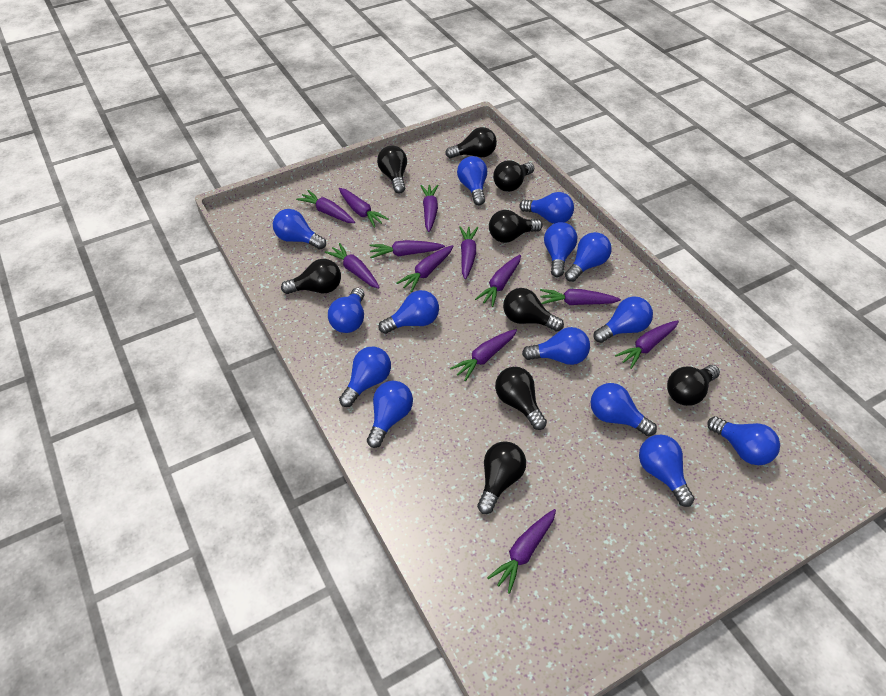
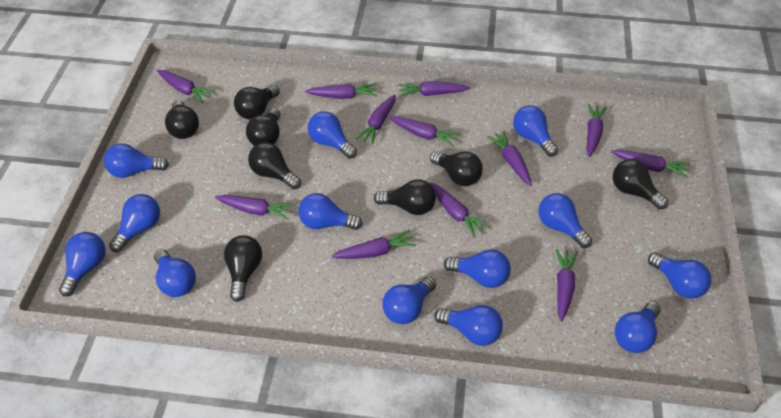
black light bulb: 9 -> 8
blue light bulb: 14 -> 13

